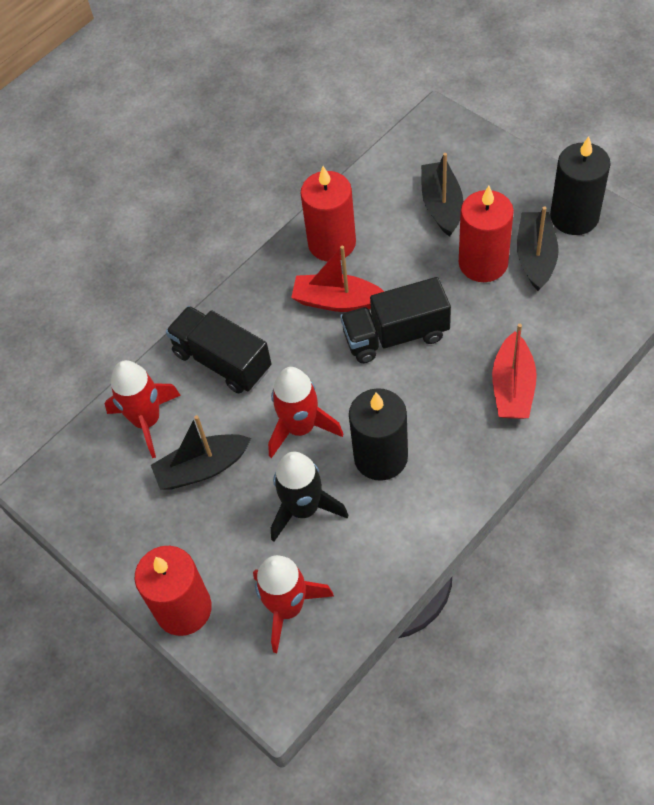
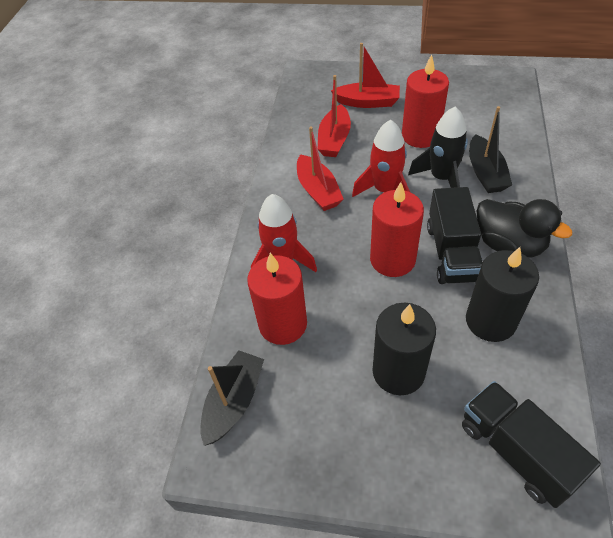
black boat: 3 -> 2
black duck: 0 -> 1
red boat: 2 -> 3
red rocket: 3 -> 2

